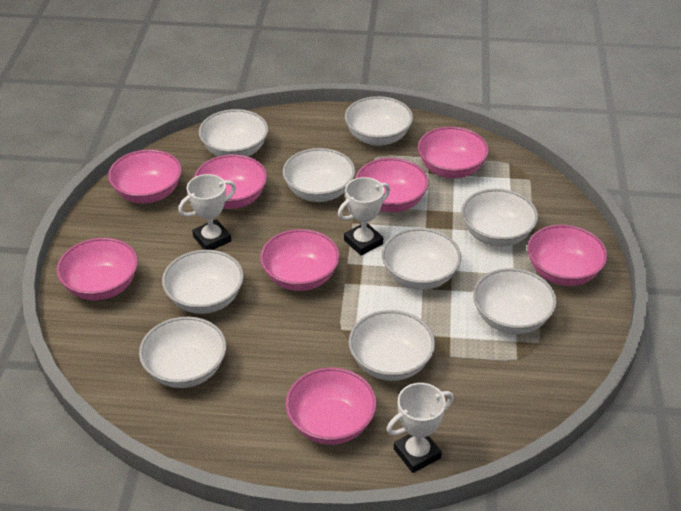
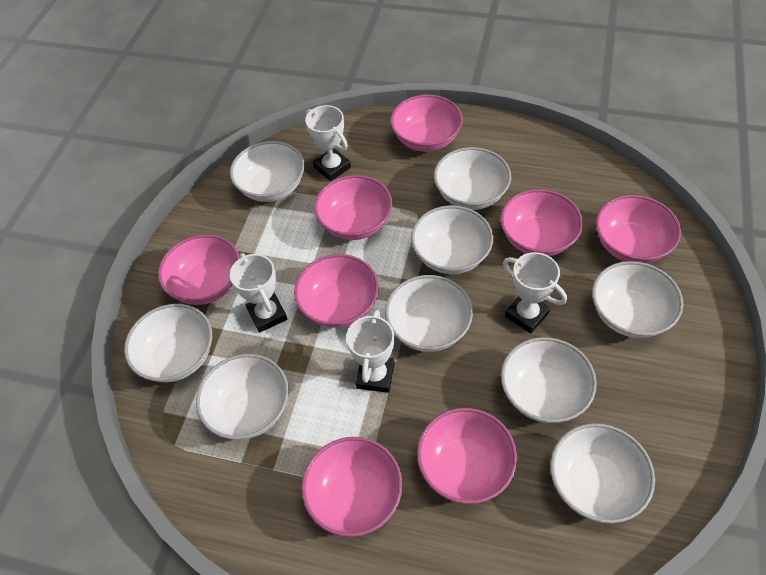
white trophy: 3 -> 4

